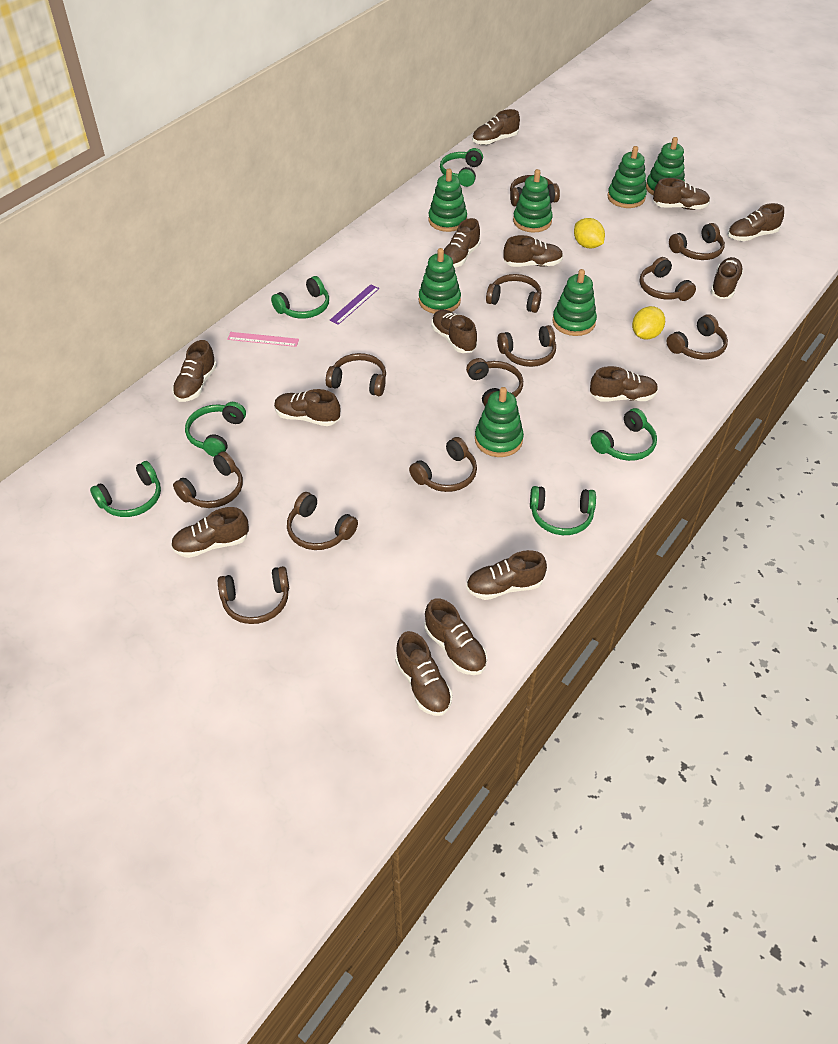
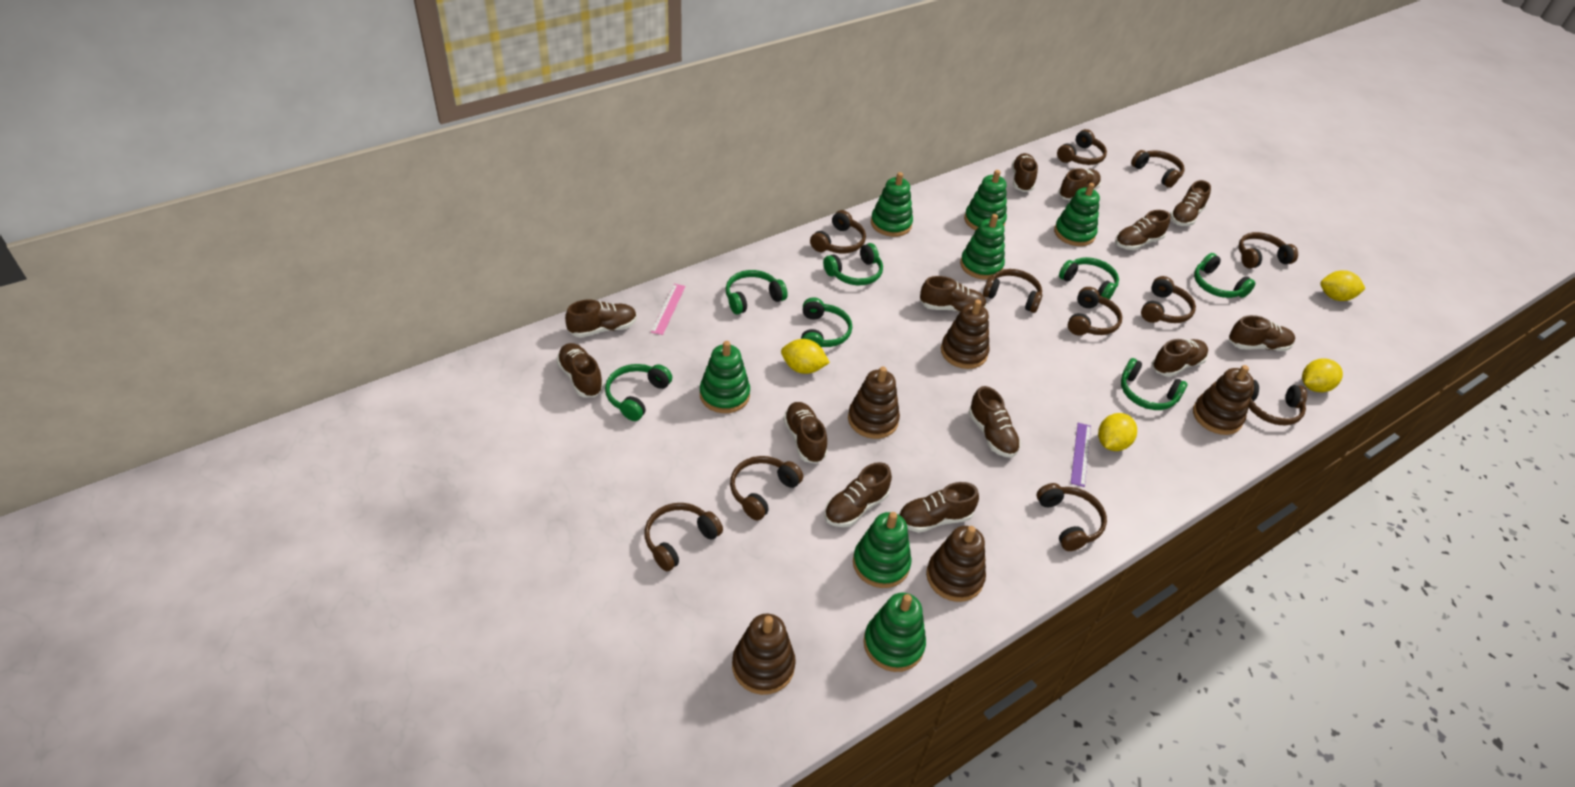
brown headphones: 12 -> 11
brown shoe: 14 -> 13
brown stacking toy: 0 -> 5
green headphones: 6 -> 7
yellow lemon: 2 -> 4

